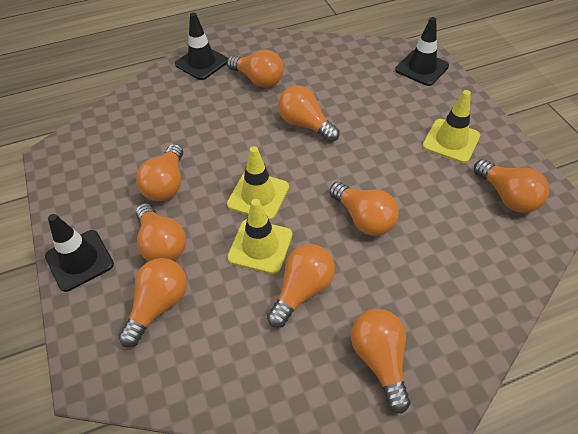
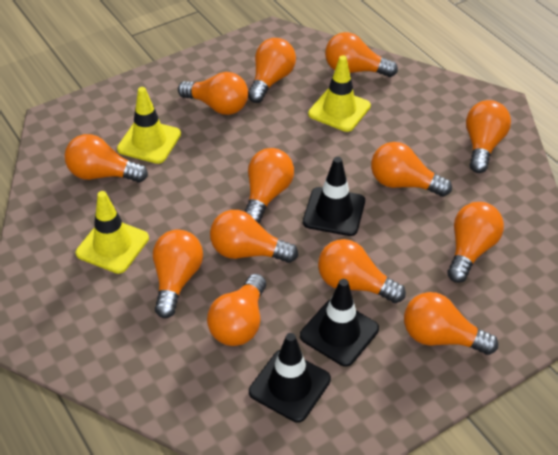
orange light bulb: 9 -> 13

